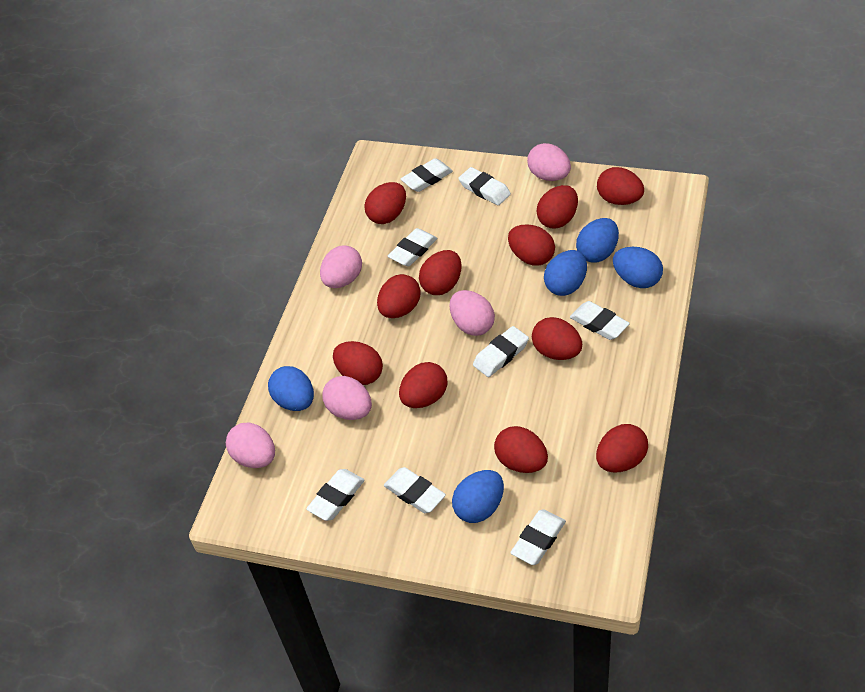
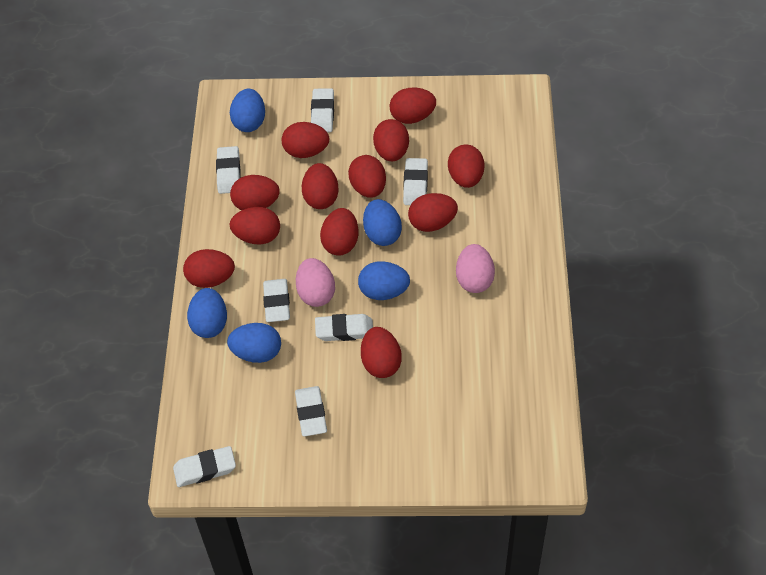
pink egg: 5 -> 2
red egg: 11 -> 12
white eraser: 8 -> 7

